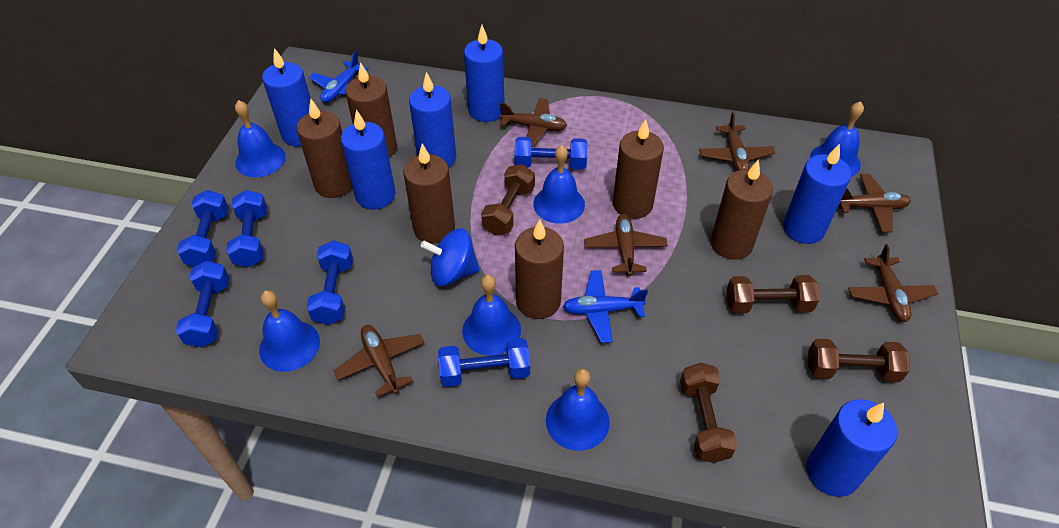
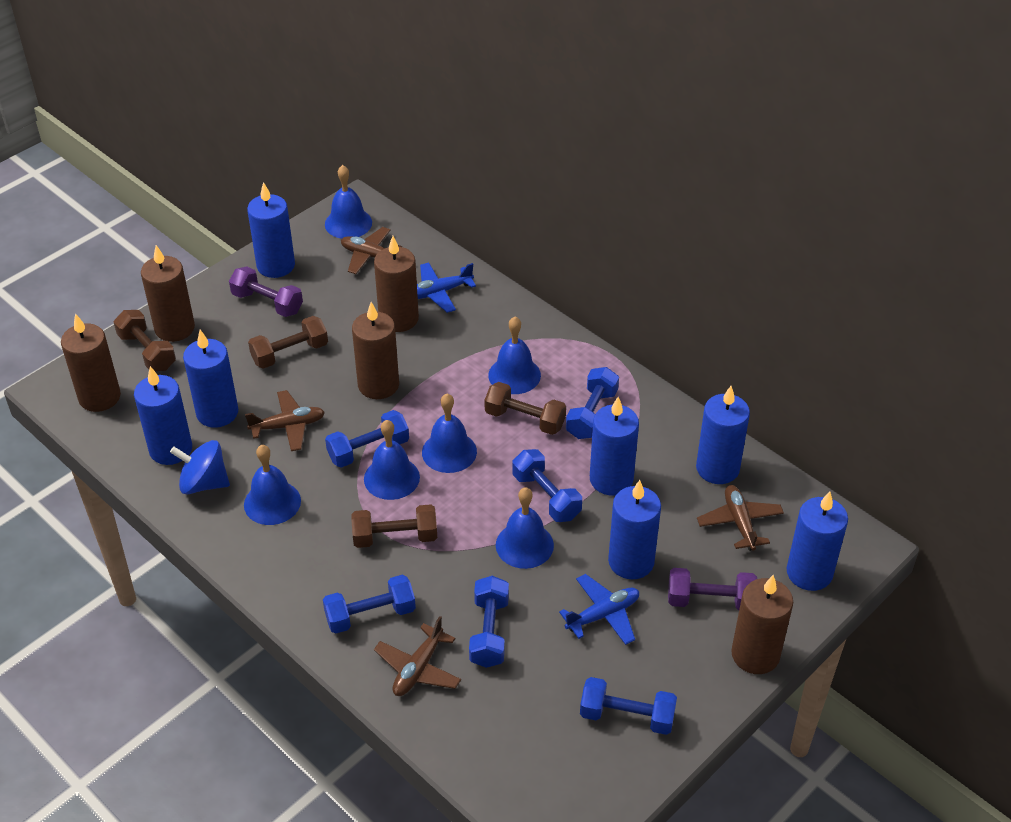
blue candle: 6 -> 7
brown candle: 6 -> 5
brown plane: 6 -> 4
purple dumbbell: 0 -> 2

